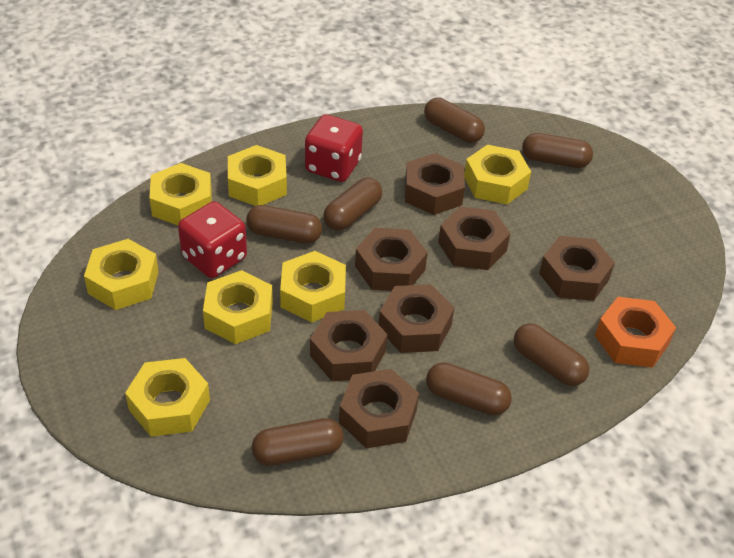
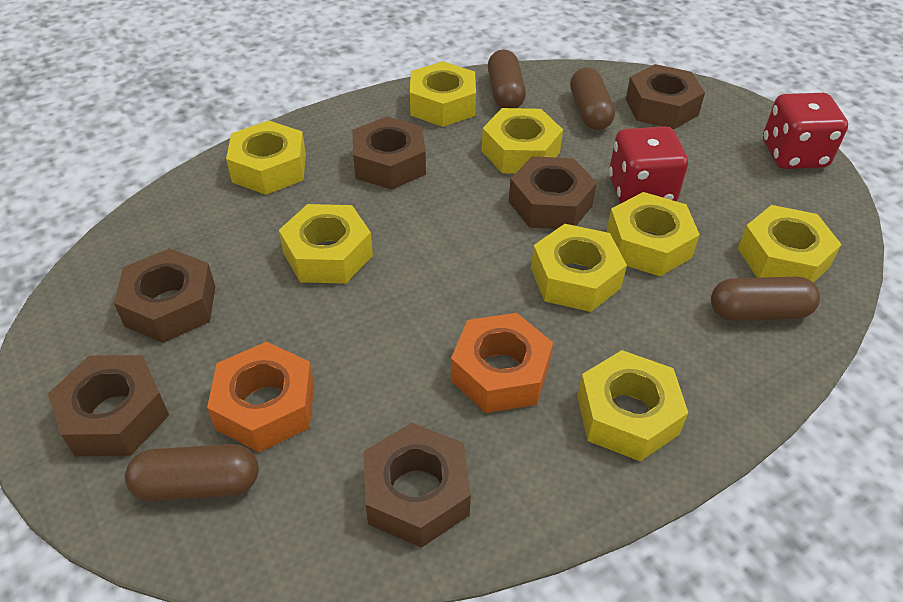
brown capsule: 7 -> 4
brown nut: 7 -> 6
orange nut: 1 -> 2
yellow nut: 7 -> 8

